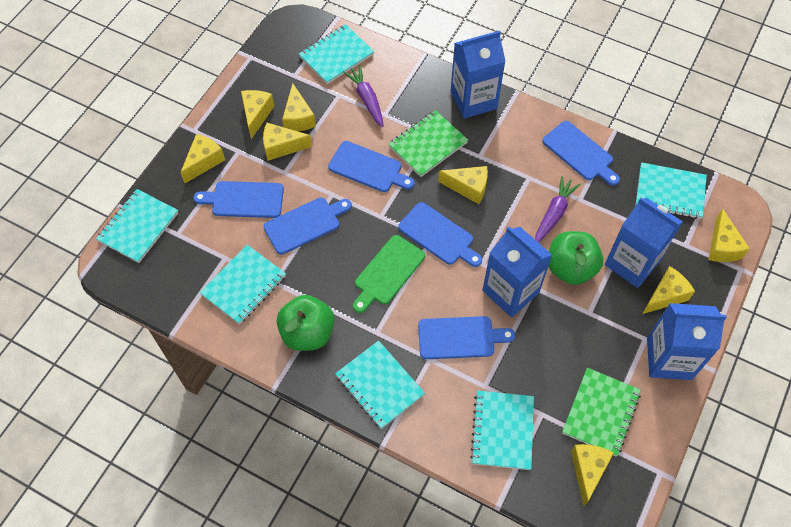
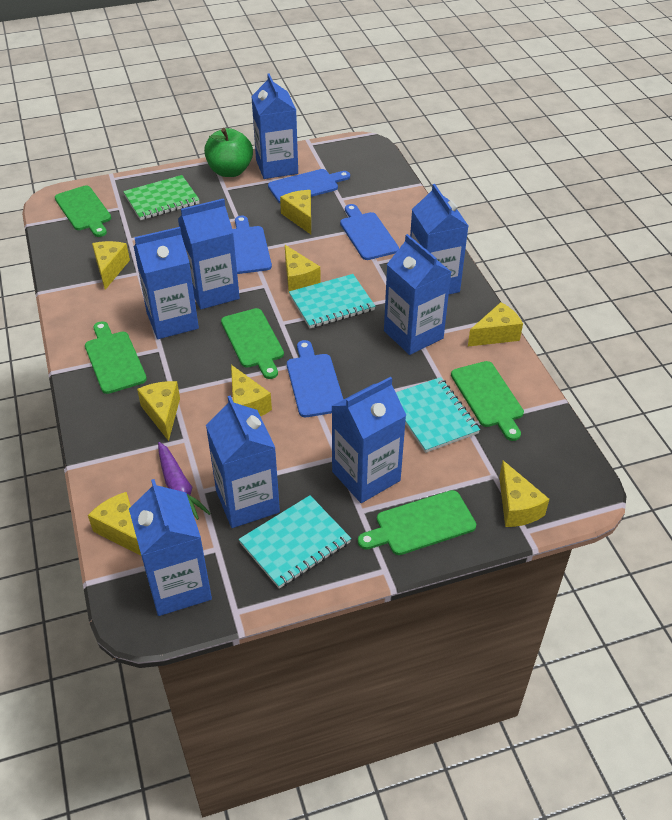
blue carton: 4 -> 8
blue cutting board: 6 -> 4
green apple: 2 -> 1
green cutting board: 1 -> 5
green notebook: 2 -> 1
purple carrot: 2 -> 1
turquoise notebook: 6 -> 3

